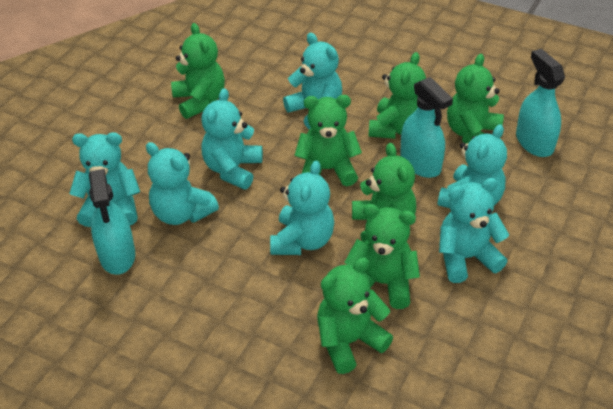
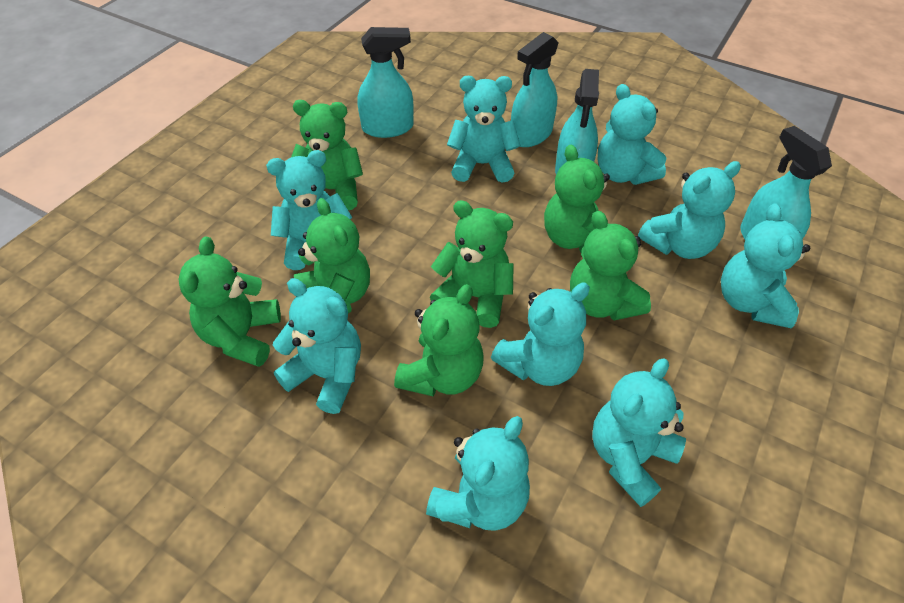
turquoise spray bottle: 3 -> 4
turquoise teddy bear: 7 -> 9

